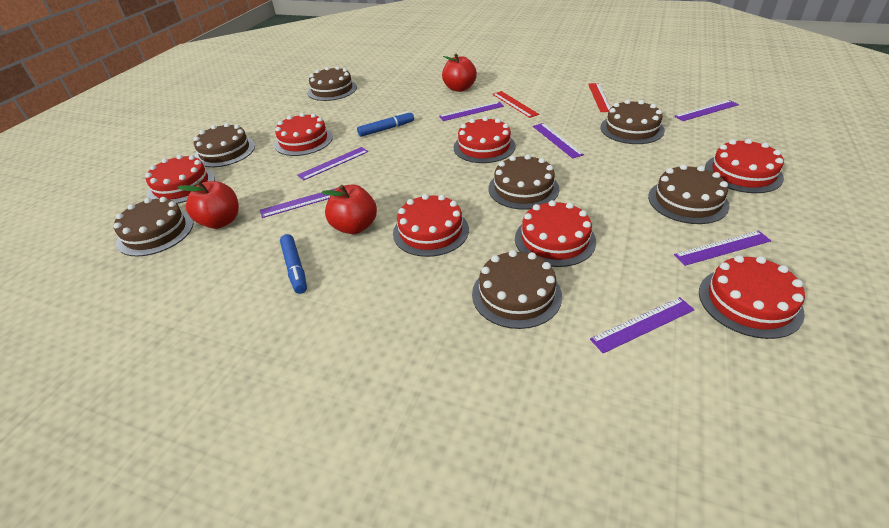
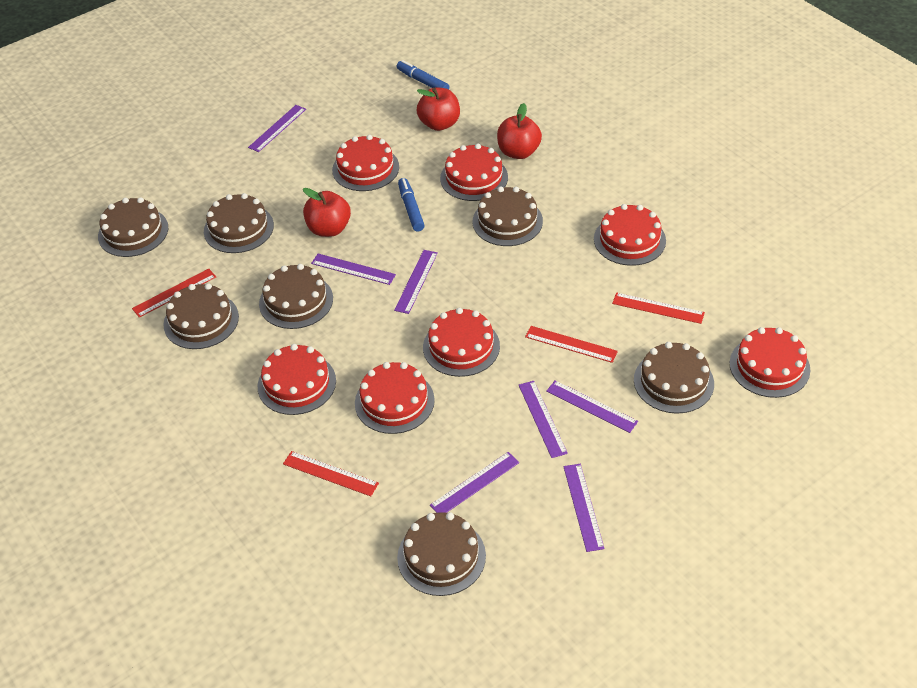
red ruler: 2 -> 4

